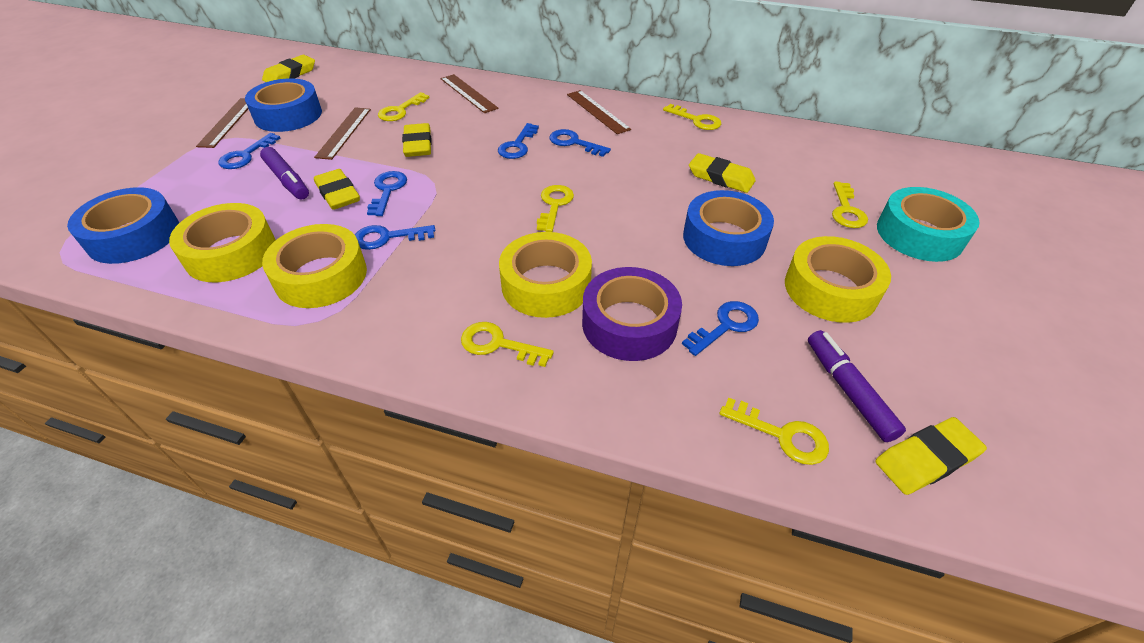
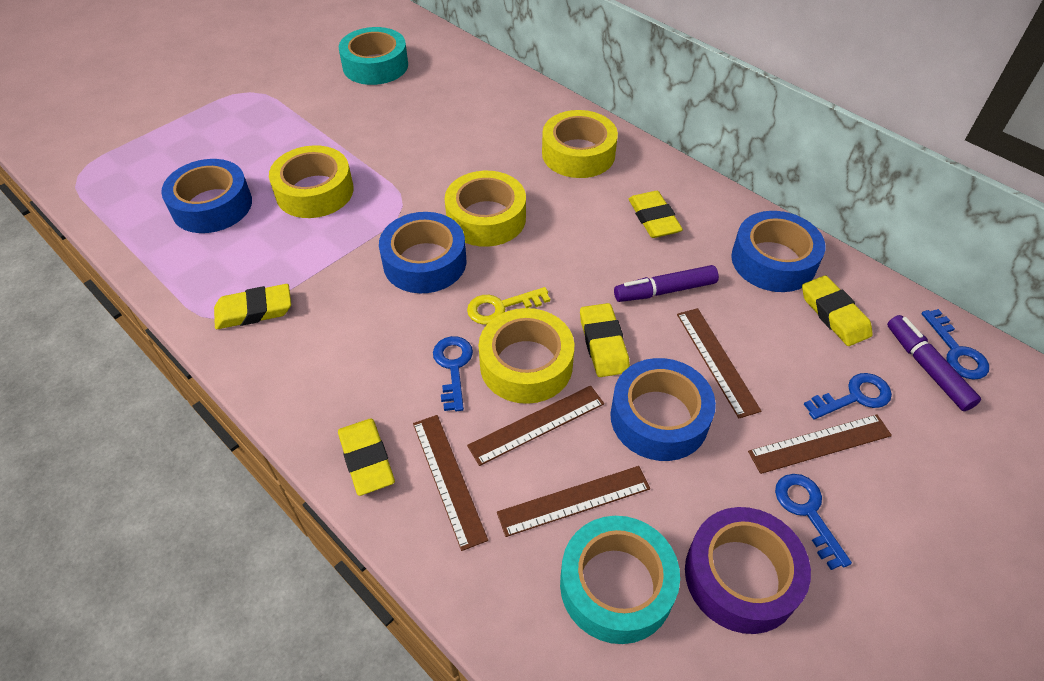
blue key: 6 -> 4
blue tape: 3 -> 4
brown ruler: 4 -> 5
turquoise tape: 1 -> 2
yellow key: 6 -> 1

